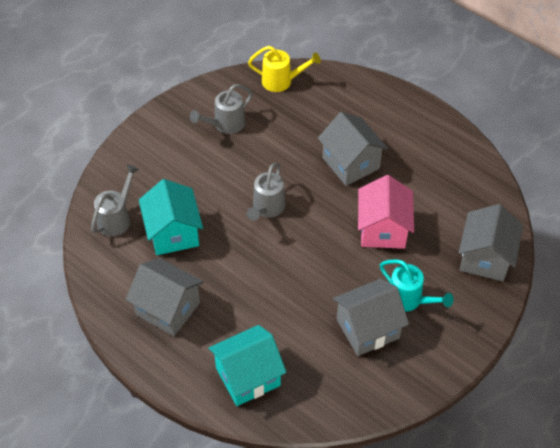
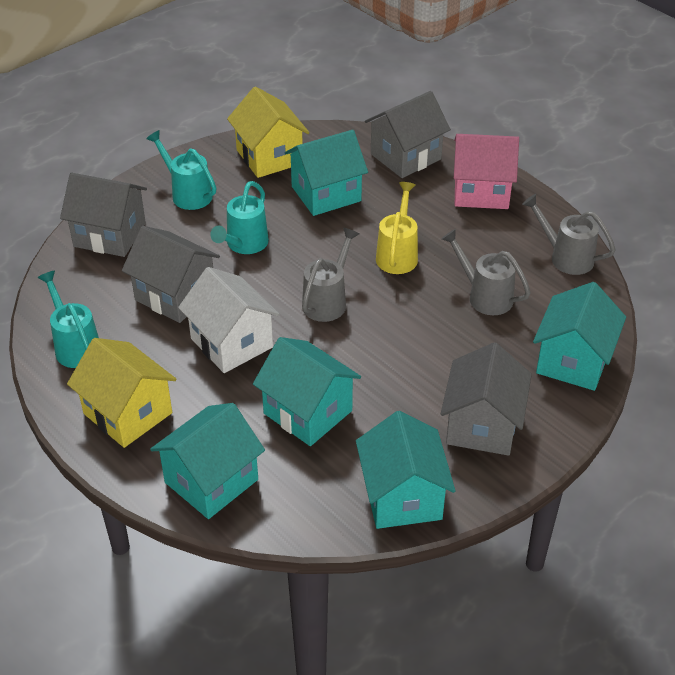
turquoise house: 2 -> 5
turquoise watering can: 1 -> 3
white house: 0 -> 1
yellow house: 0 -> 2

